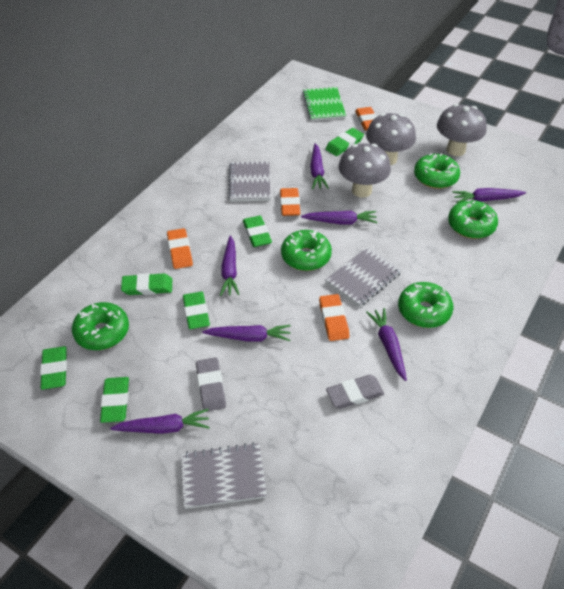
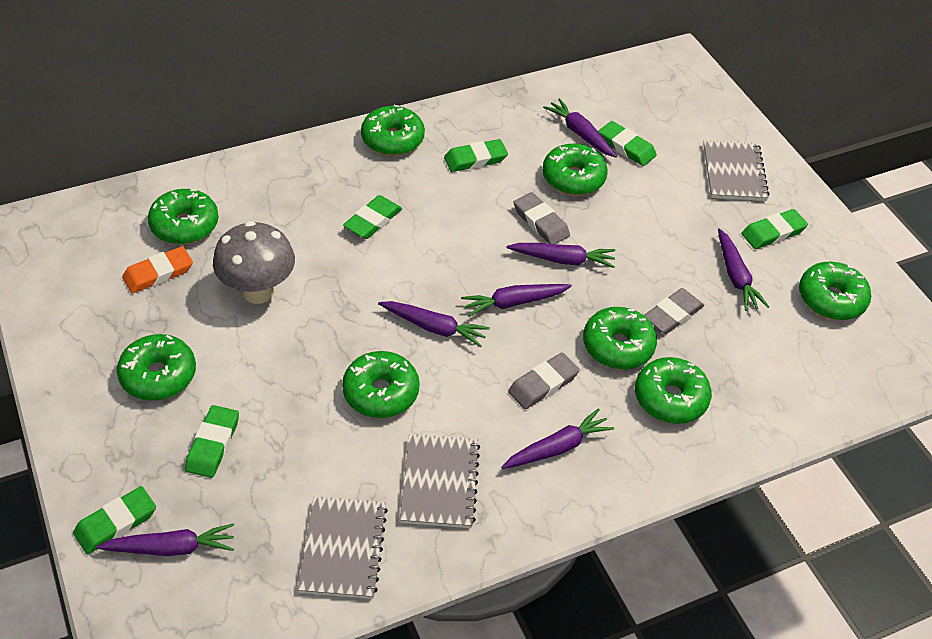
green donut: 5 -> 8
green notebook: 1 -> 0
grey eraser: 2 -> 3
grey mushroom: 3 -> 1
orange eraser: 4 -> 1

